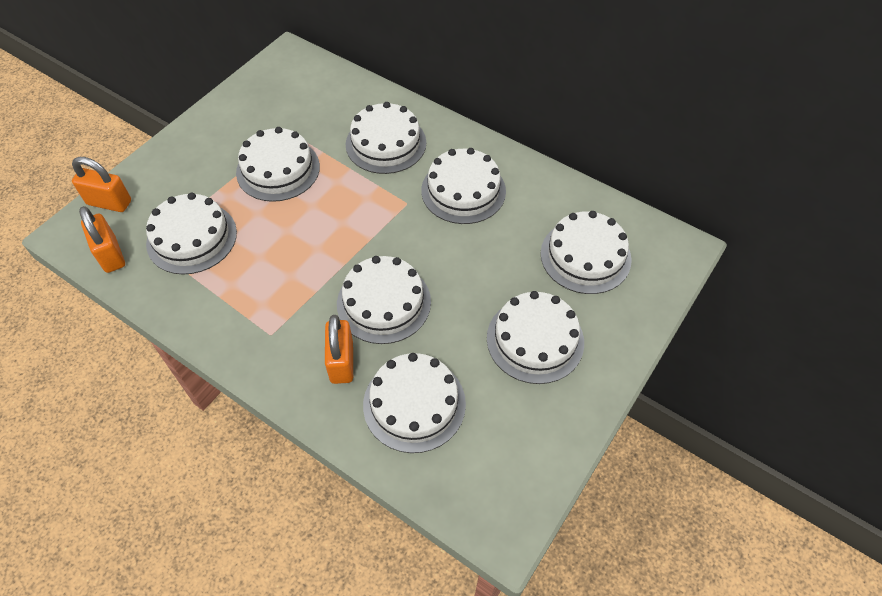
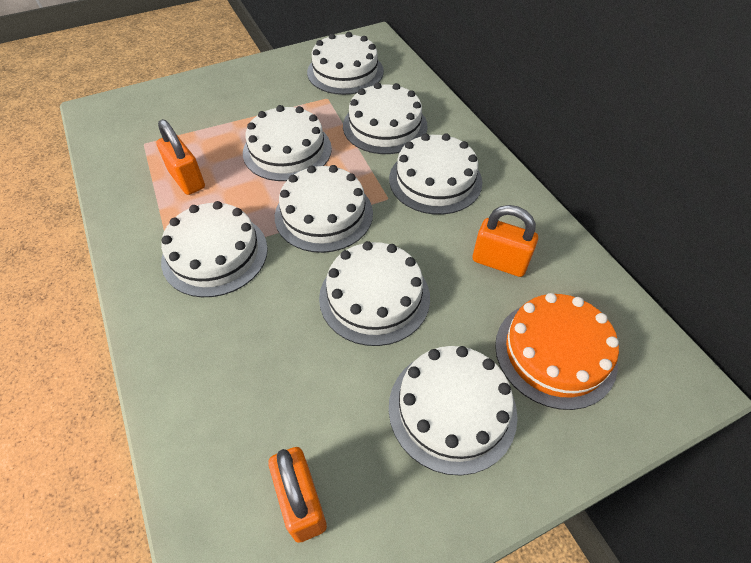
orange cake: 0 -> 1

